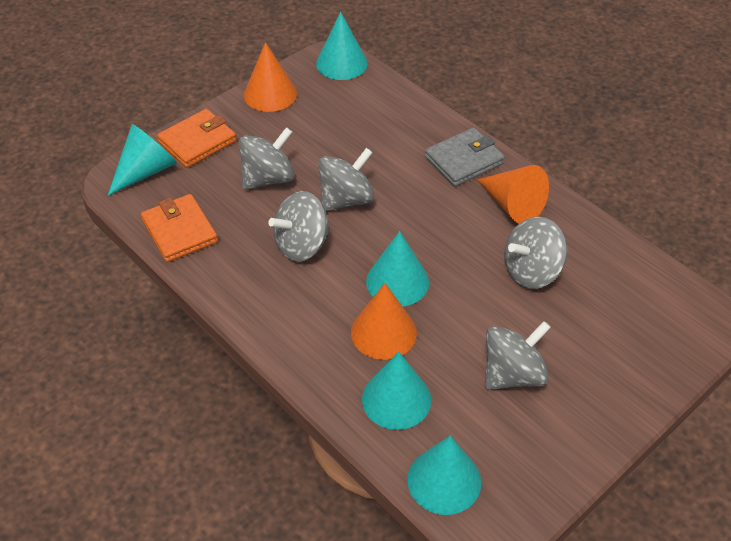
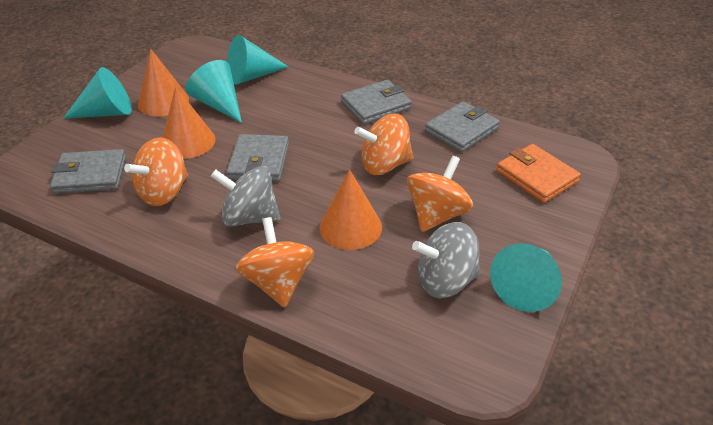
grey spinning top: 5 -> 2
grey wallet: 1 -> 4
orange spinning top: 0 -> 4
orange wallet: 2 -> 1
turquoise cone: 5 -> 4

